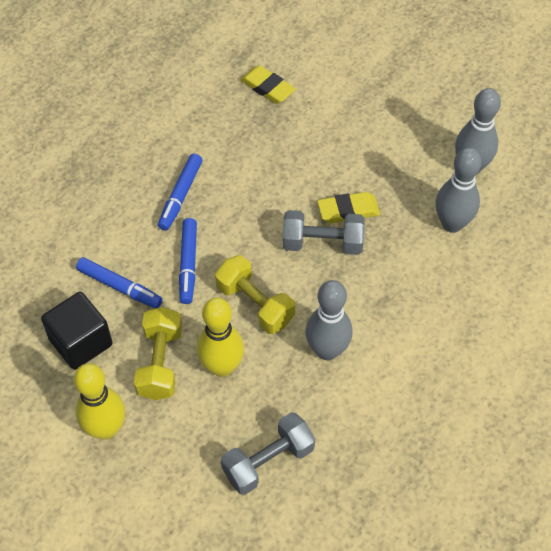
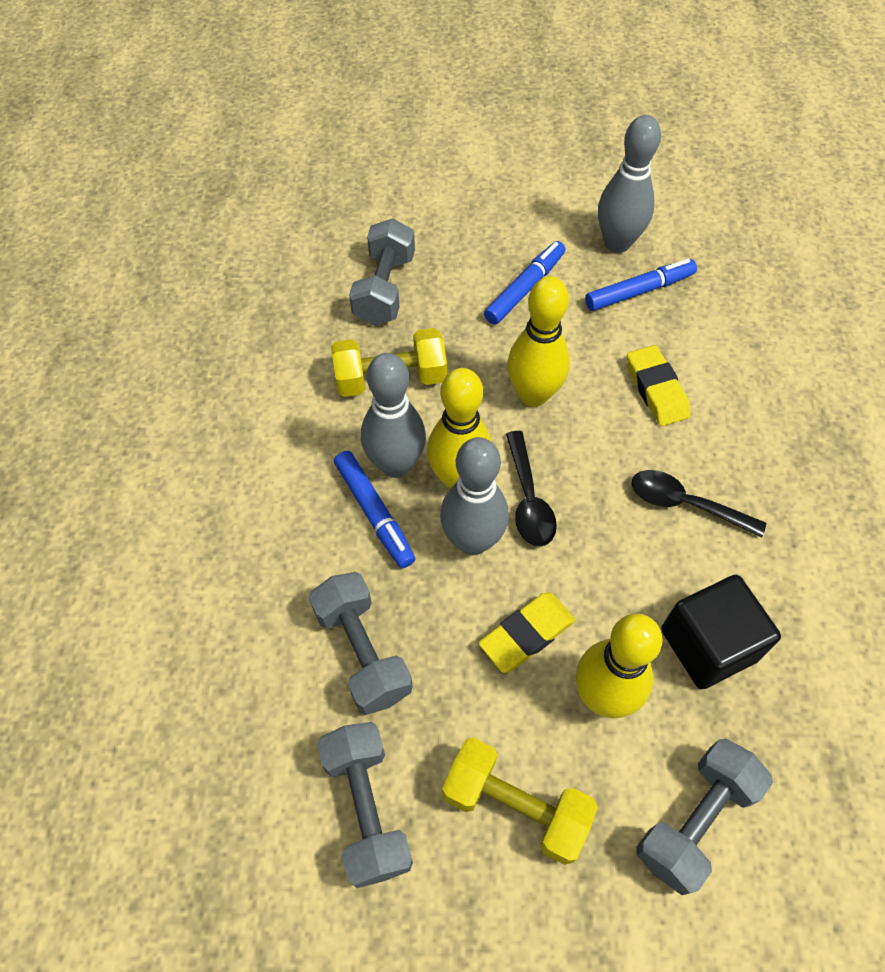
black spoon: 0 -> 2
grey dumbbell: 2 -> 4
yellow bowling pin: 2 -> 3

